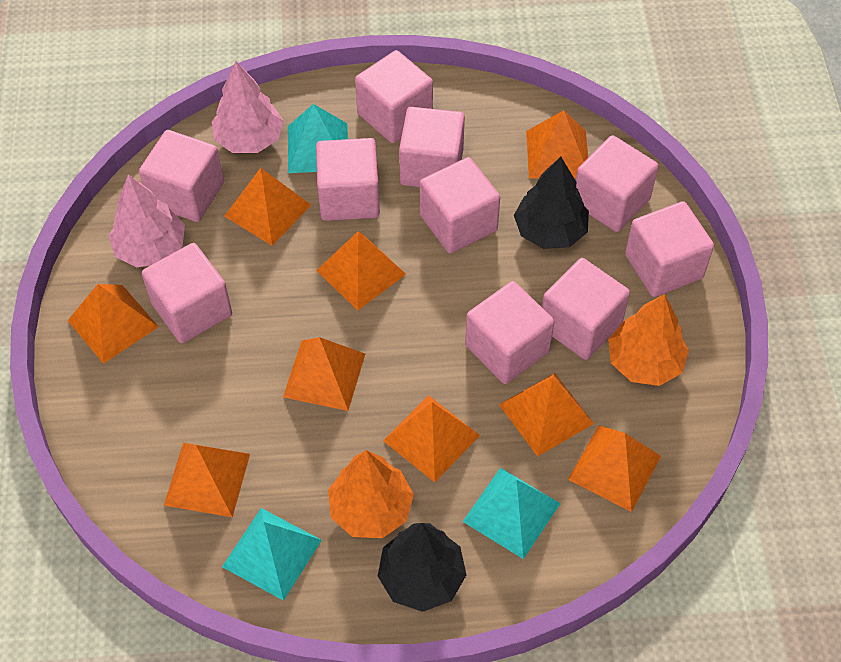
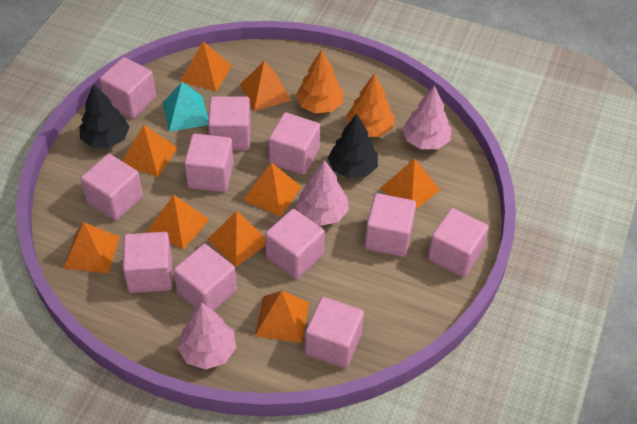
pink cube: 10 -> 11
pink tree: 2 -> 3
turquoise pyramid: 3 -> 1

